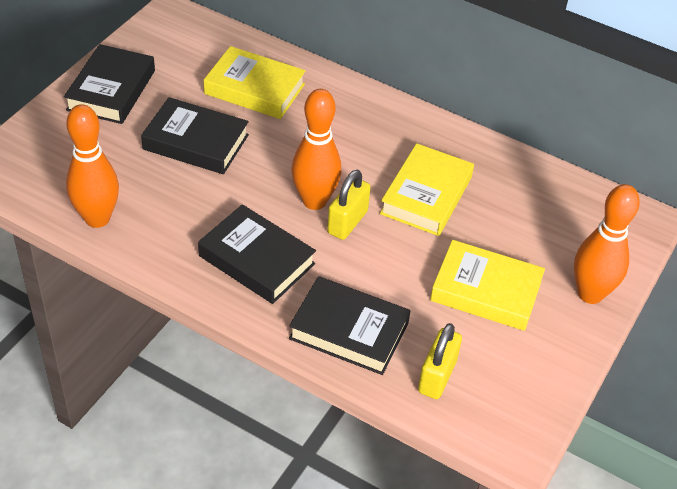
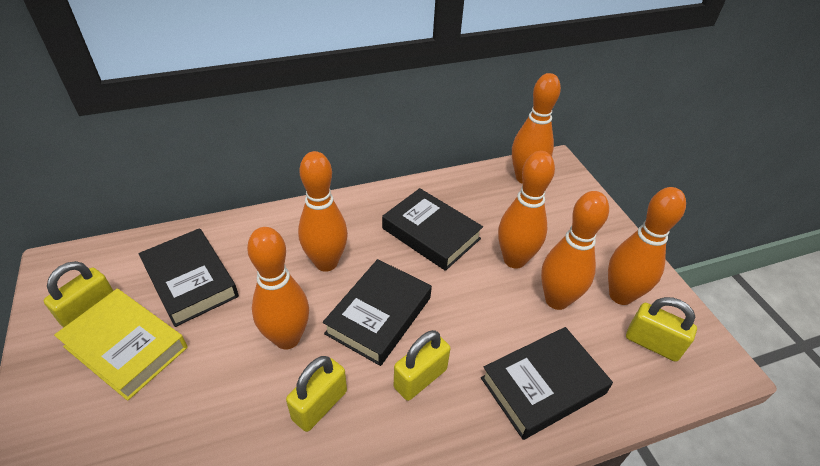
orange bowling pin: 3 -> 6
yellow book: 3 -> 1
yellow padlock: 2 -> 4

